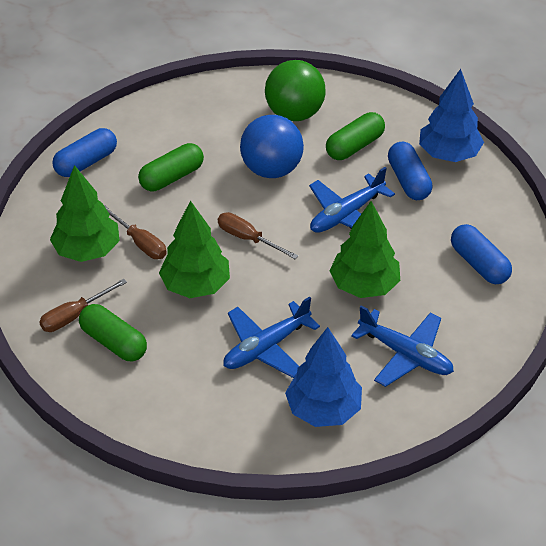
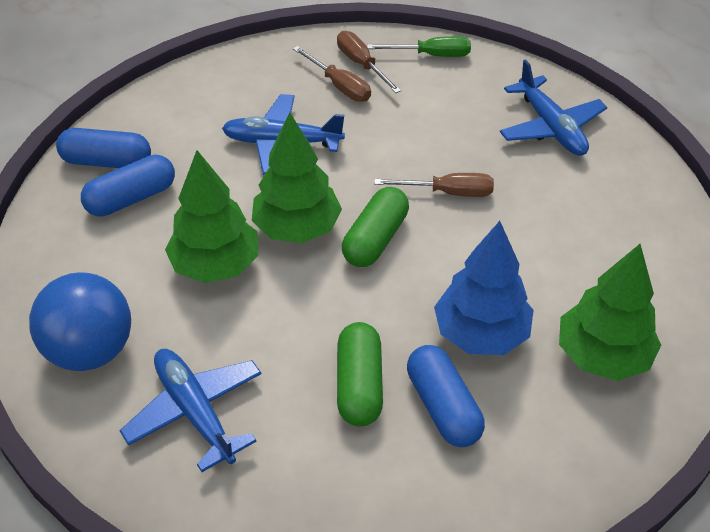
blue tree: 2 -> 1
green ball: 1 -> 0
green capsule: 3 -> 2
green screwdriver: 0 -> 1

